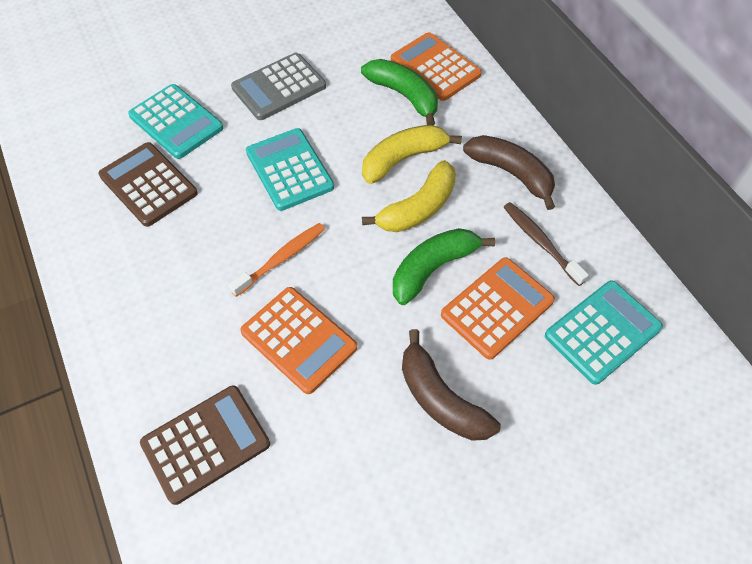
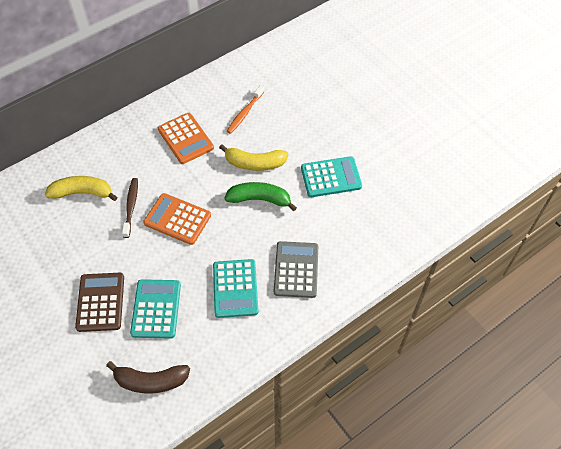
brown banana: 2 -> 1
brown calculator: 2 -> 1
green banana: 2 -> 1
orange calculator: 3 -> 2

